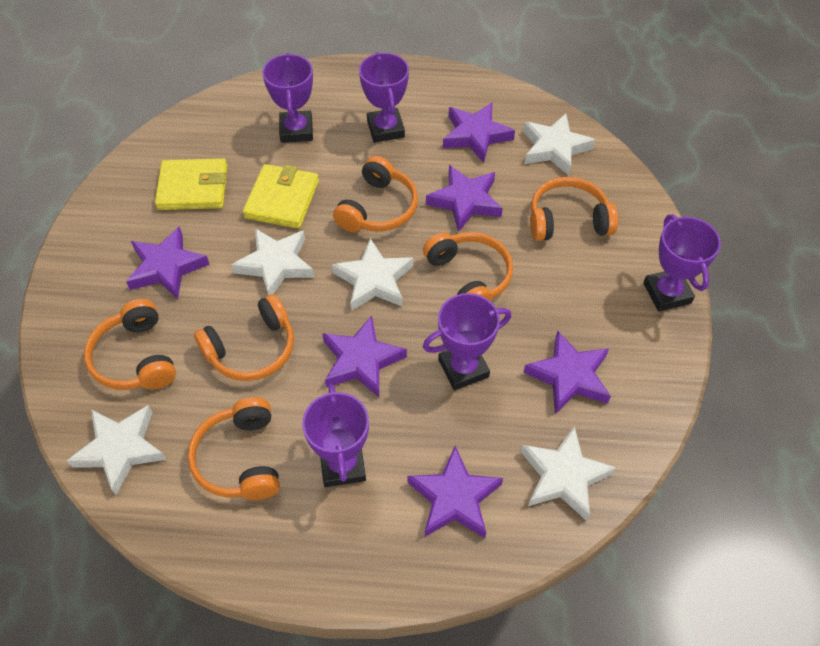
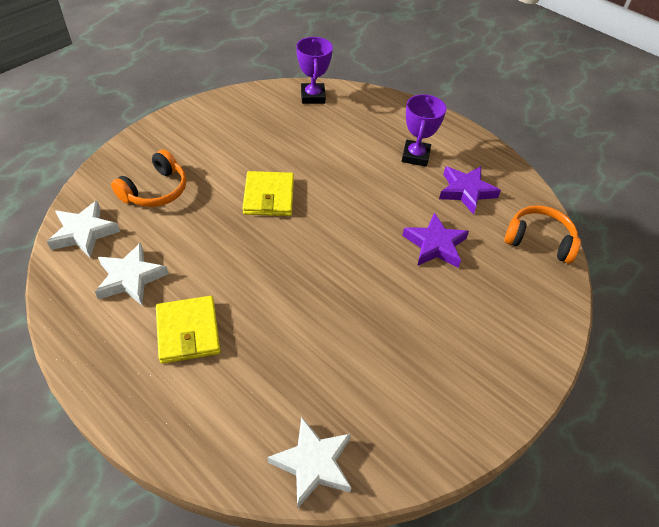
orange headphones: 6 -> 2
purple star: 6 -> 2
purple trophy: 5 -> 2
white star: 5 -> 3

